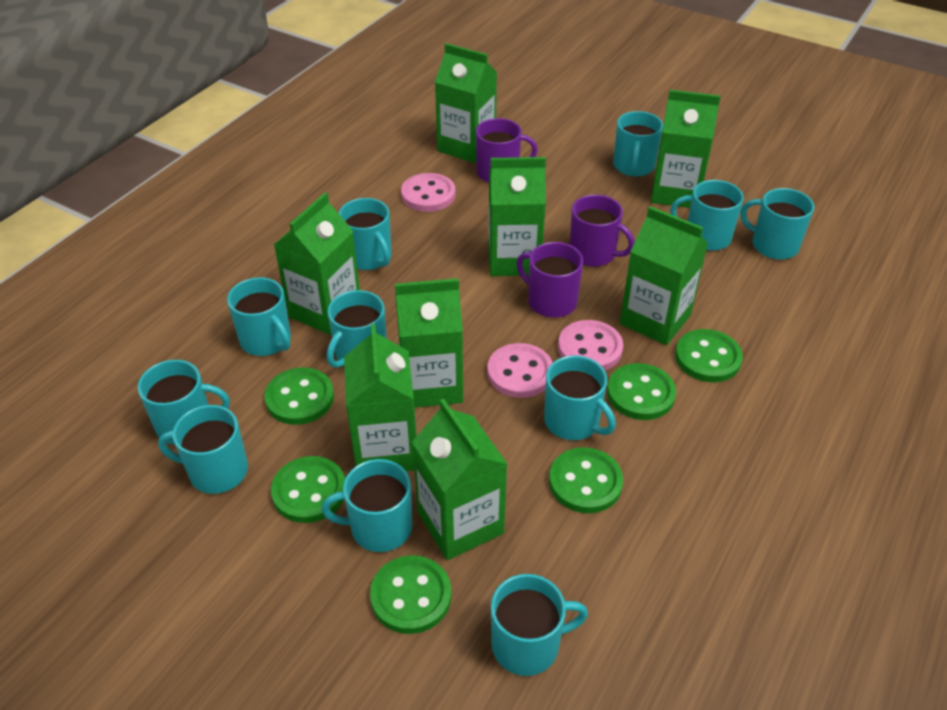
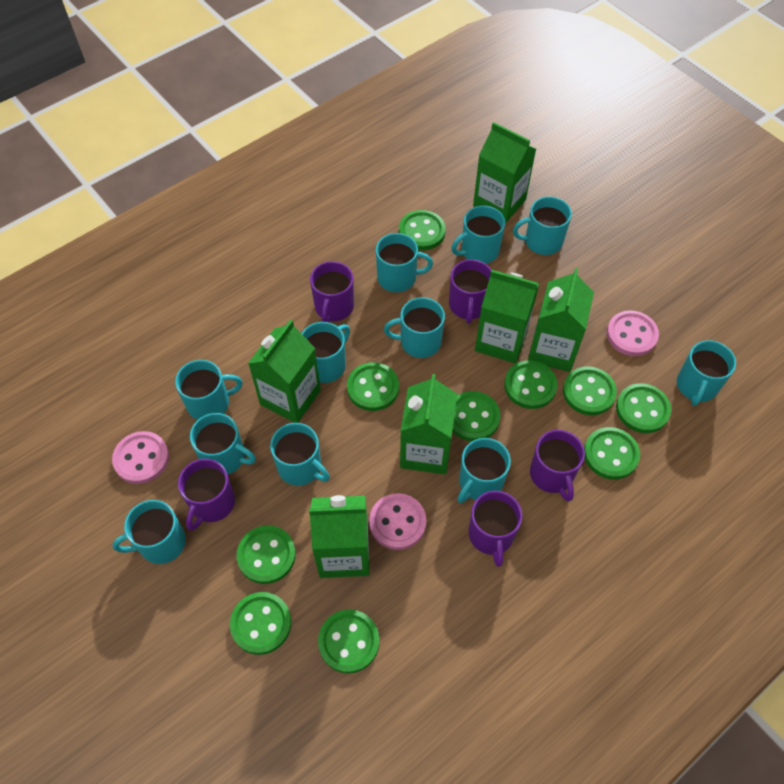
green button: 6 -> 10
green carton: 8 -> 6
purple mug: 3 -> 5

